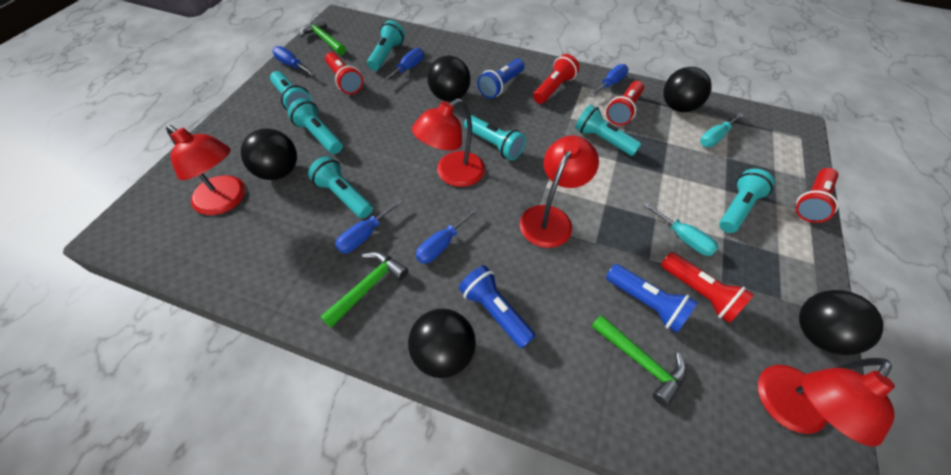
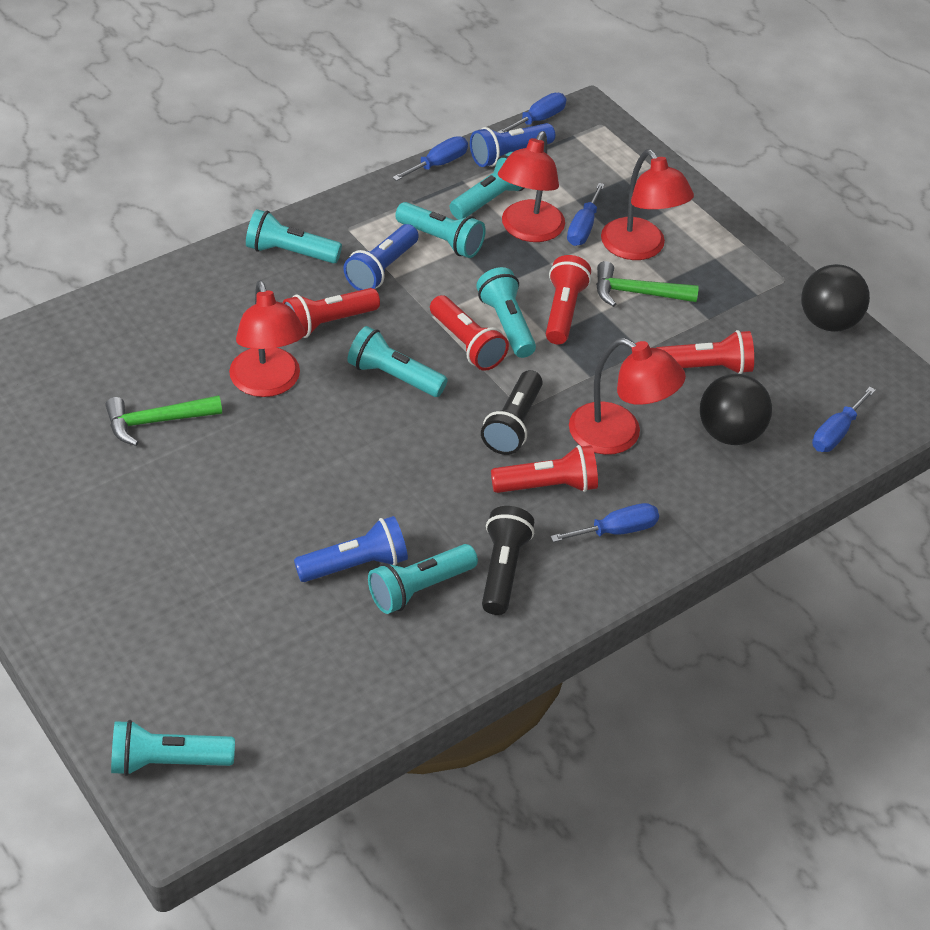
black ball: 5 -> 2
black flashlight: 0 -> 2
green hammer: 3 -> 2
turquoise screwdriver: 2 -> 0

